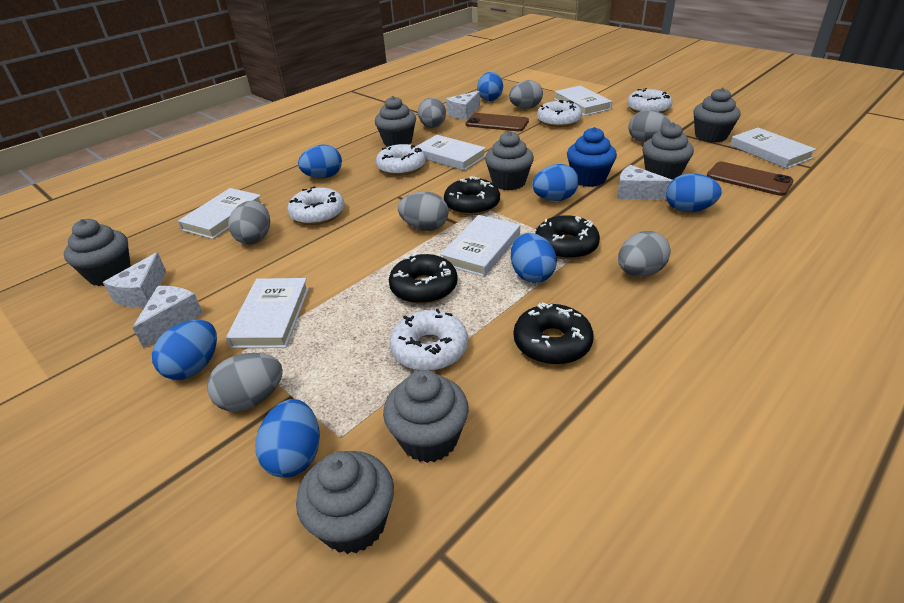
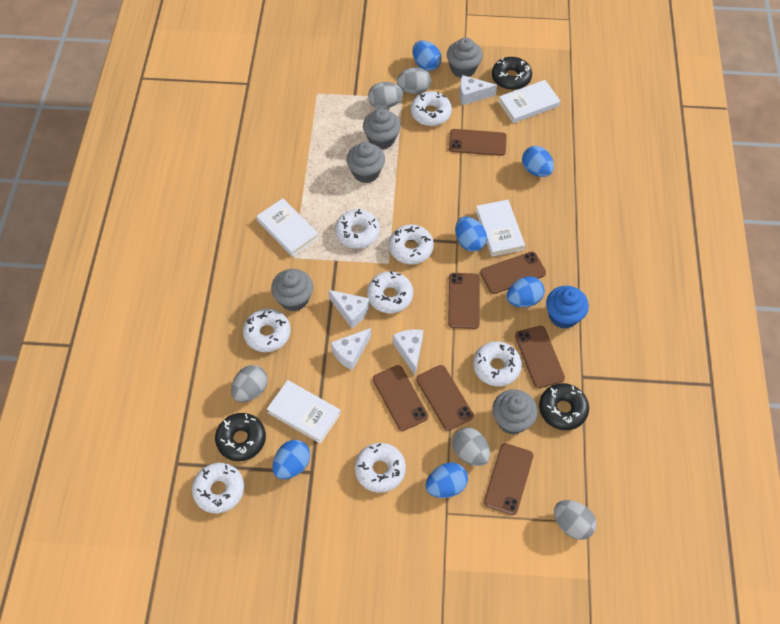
black donut: 4 -> 3
blue egg: 7 -> 6
brown phone: 2 -> 7
grey cupcake: 7 -> 5
grey egg: 7 -> 5
white book: 6 -> 4
white donut: 5 -> 8

